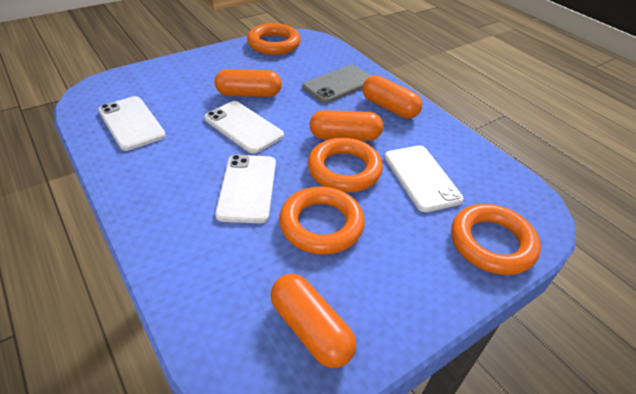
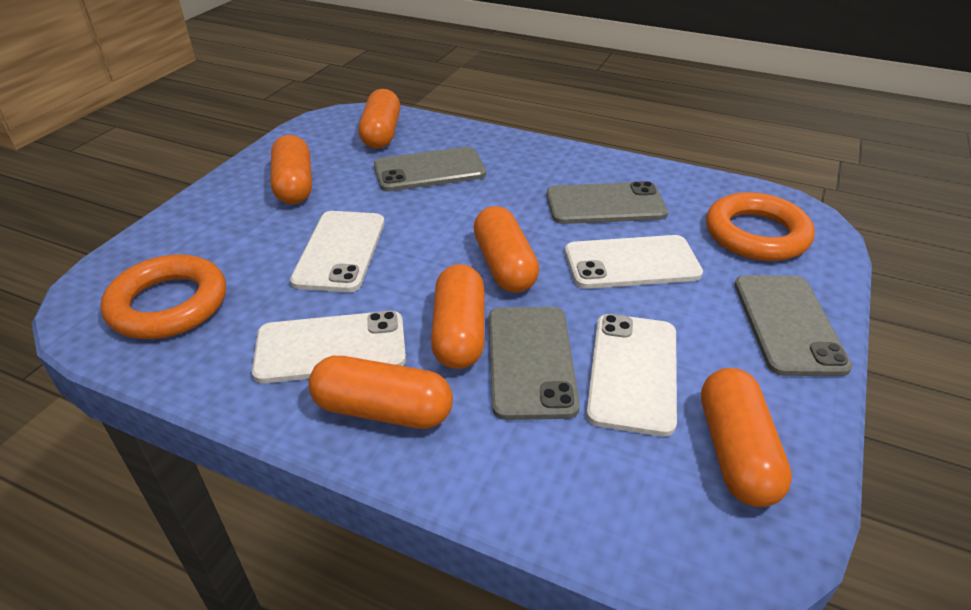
grey phone: 1 -> 4
orange capsule: 4 -> 6
orange ring: 4 -> 2

